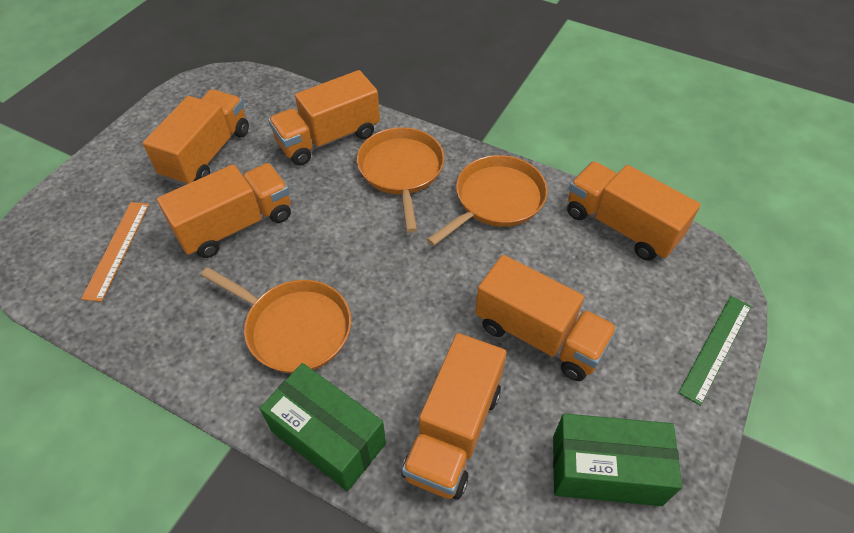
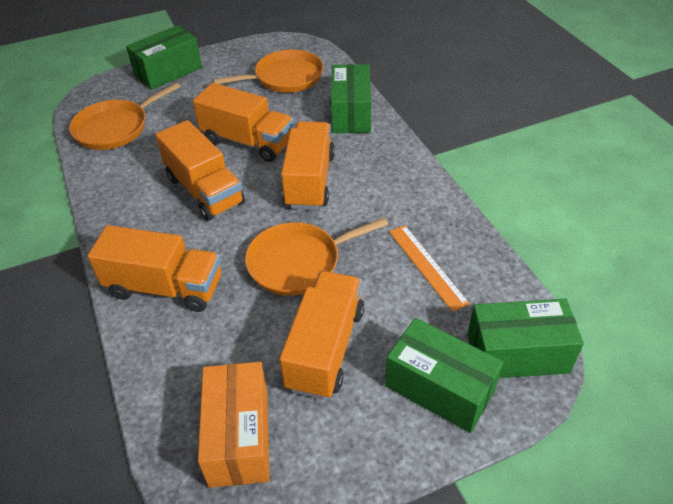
green box: 2 -> 4
green ruler: 1 -> 0
orange box: 0 -> 1
orange truck: 6 -> 5

